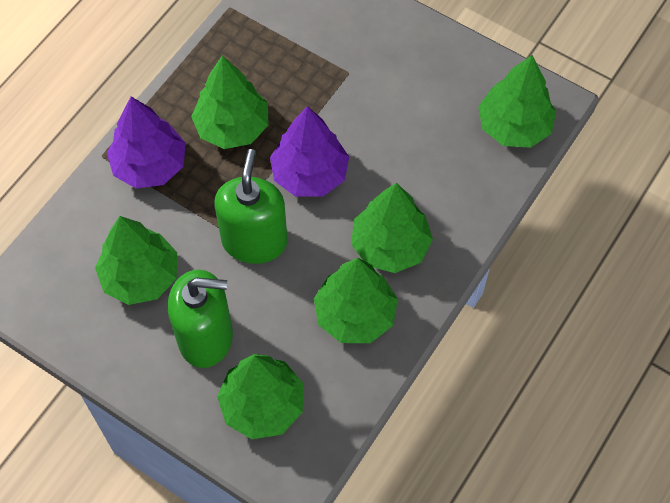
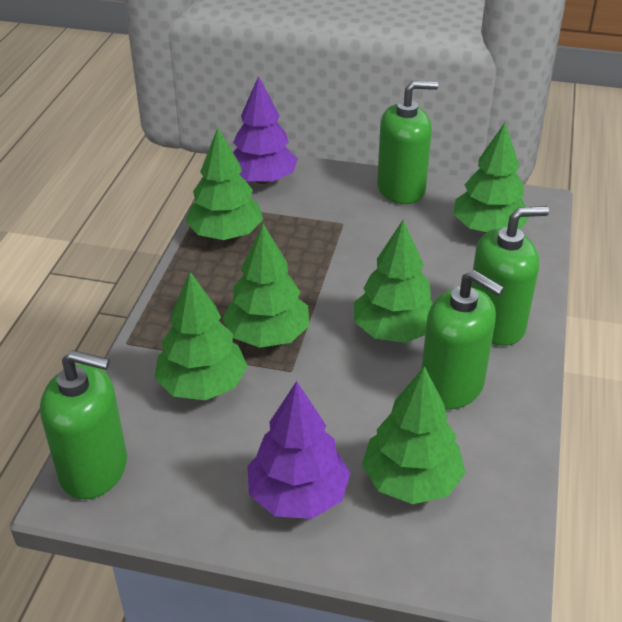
green soap dispenser: 2 -> 4

